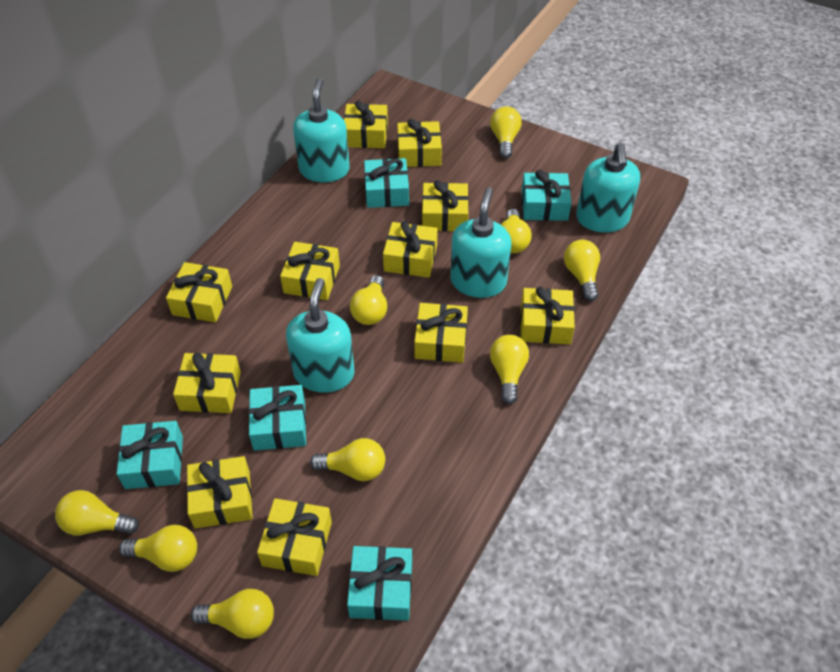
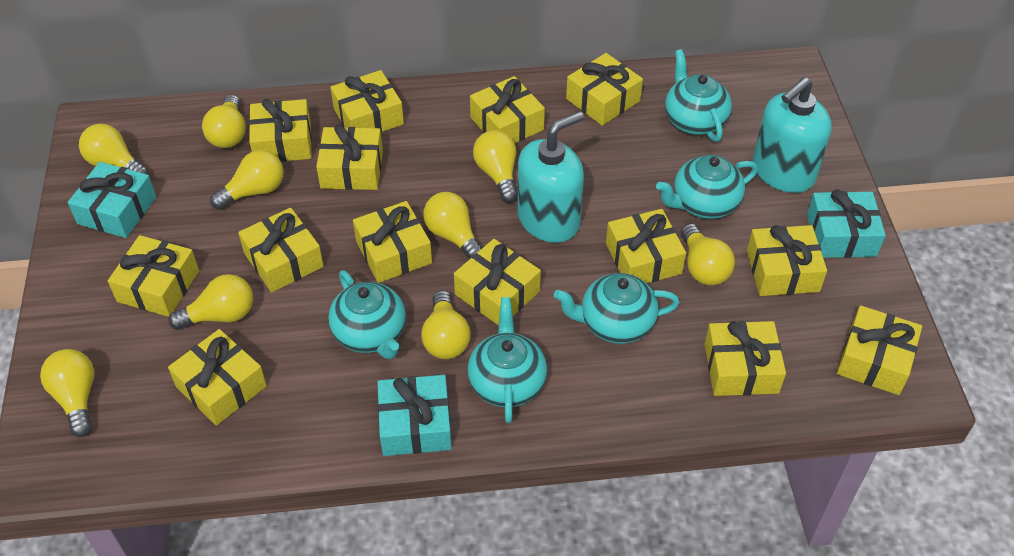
turquoise gift: 5 -> 3
turquoise soap dispenser: 4 -> 2
turquoise teapot: 0 -> 5
yellow gift: 11 -> 14

